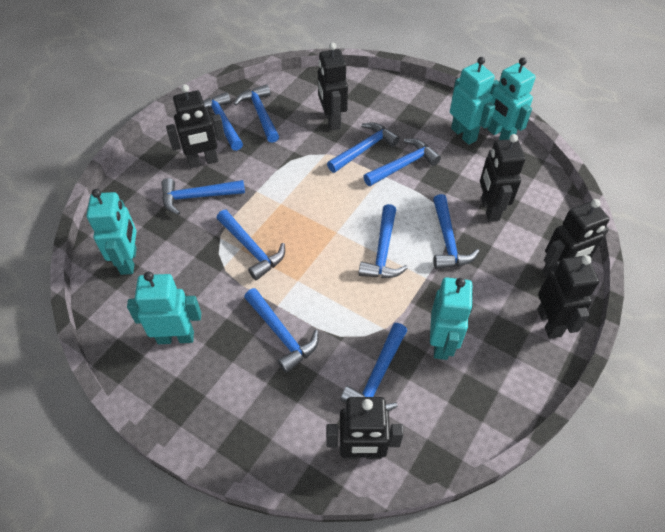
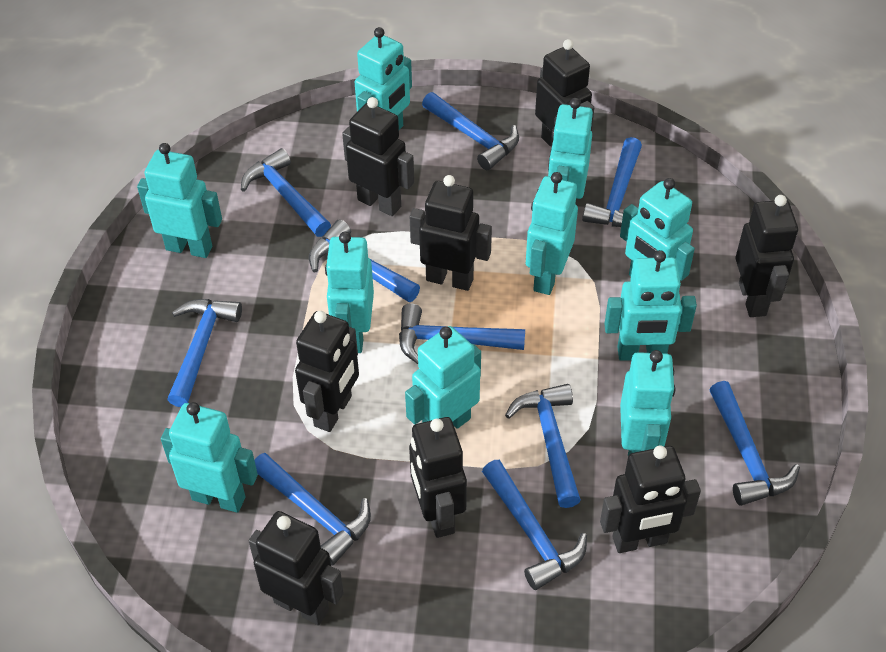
black robot: 6 -> 8
turquoise robot: 5 -> 10

